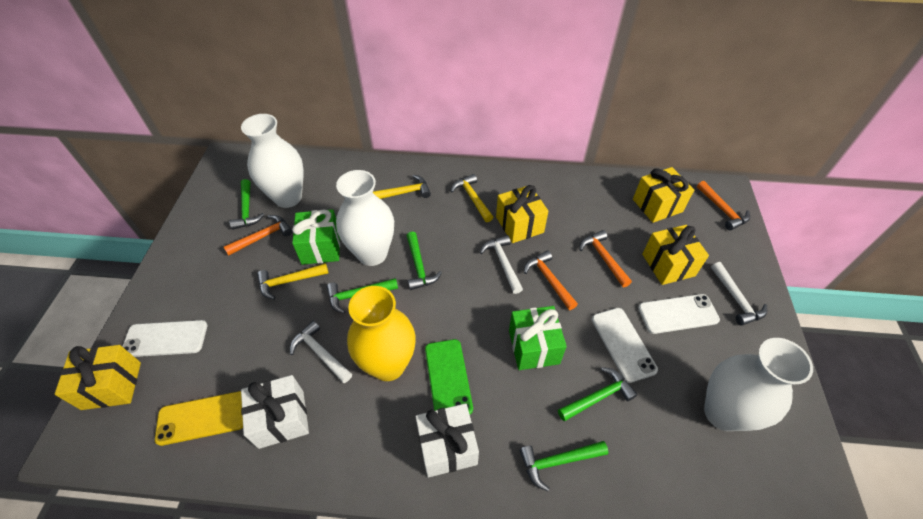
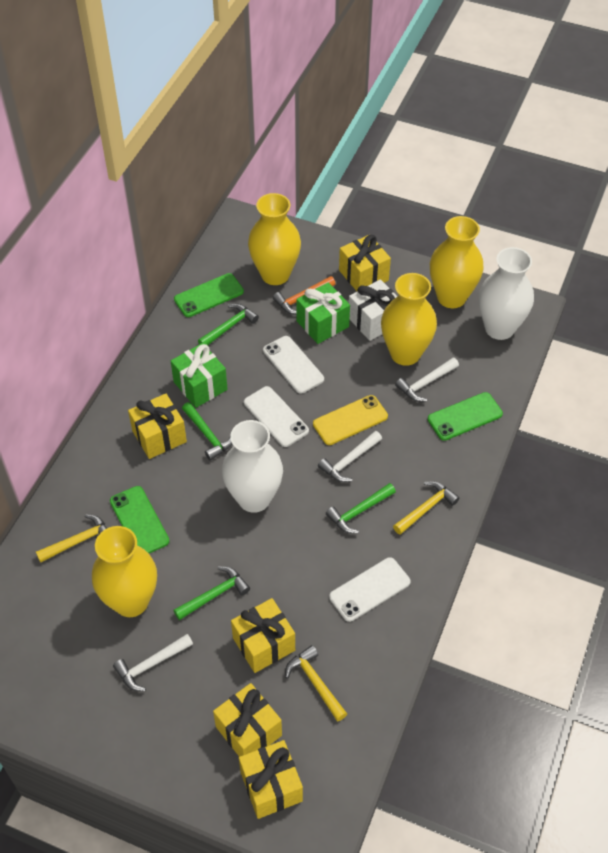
green hammer: 5 -> 4
green phone: 1 -> 3
orange hammer: 4 -> 1
white gift: 2 -> 1
white vase: 3 -> 2
yellow gift: 4 -> 5
yellow vase: 1 -> 4

